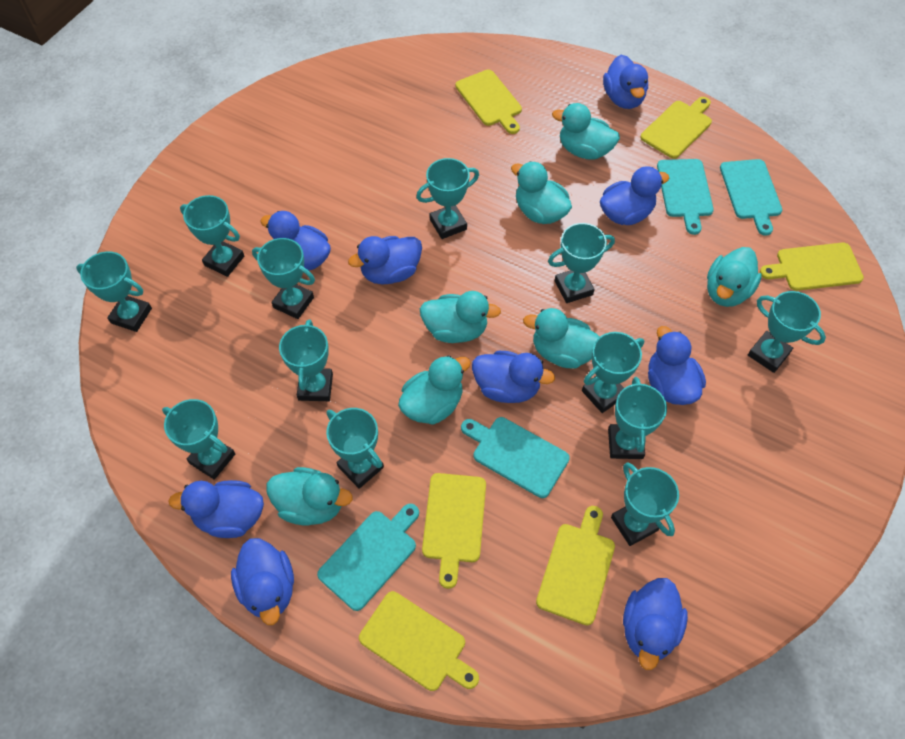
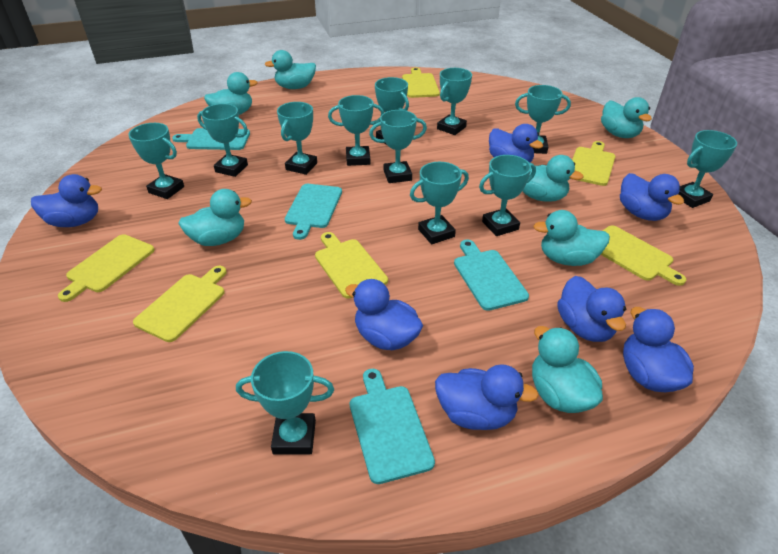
blue duck: 9 -> 7

